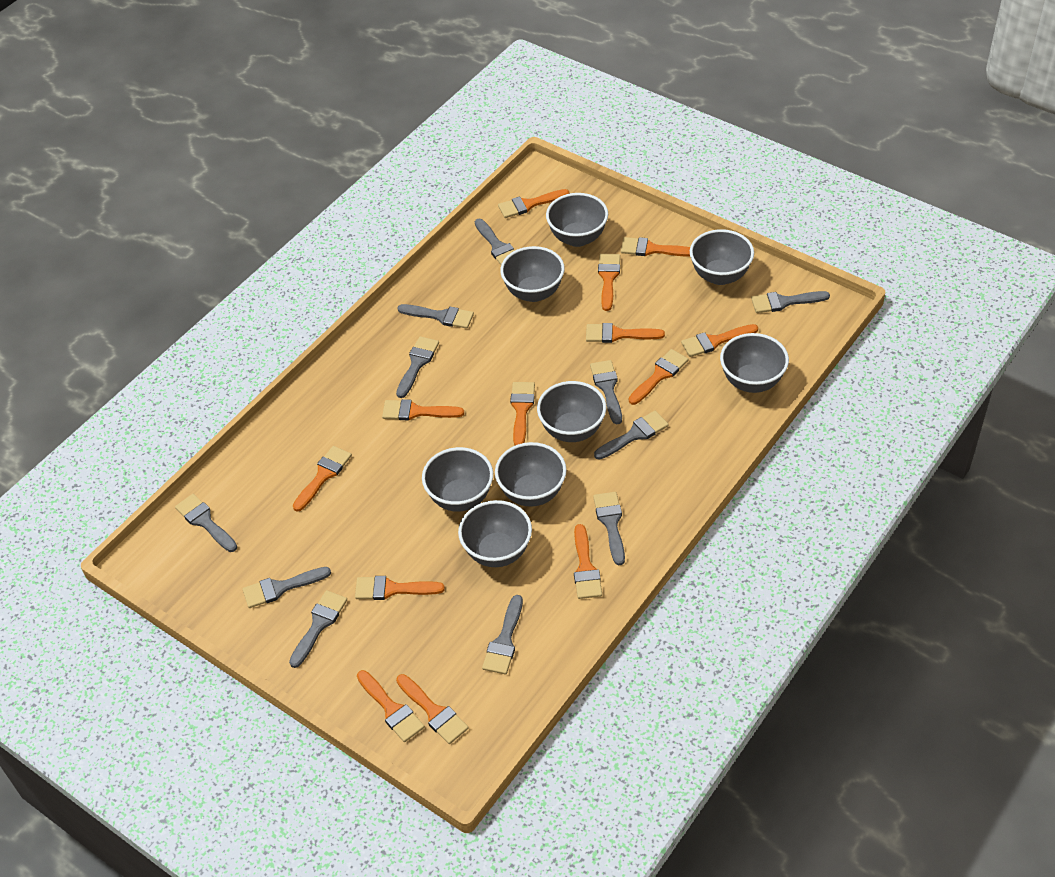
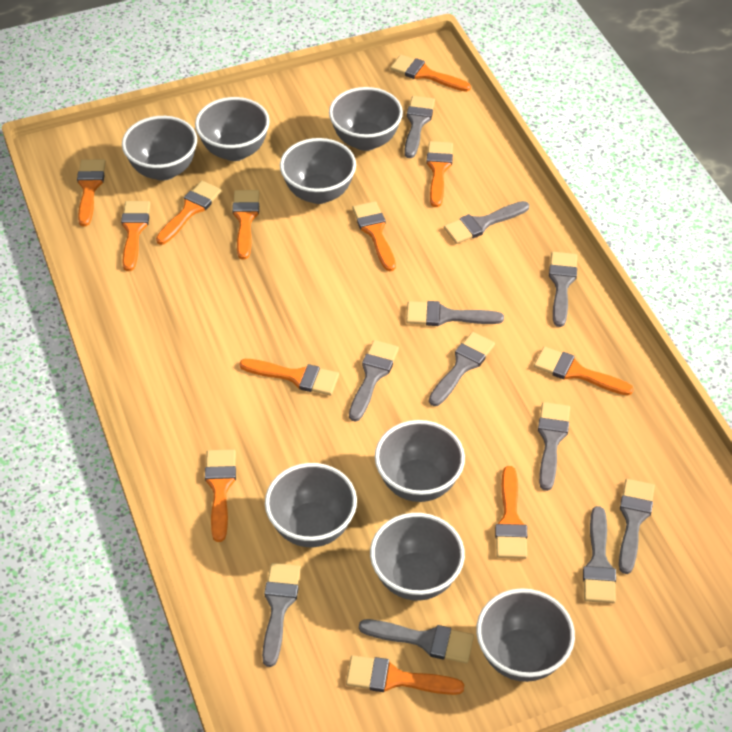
orange brush: 13 -> 12

